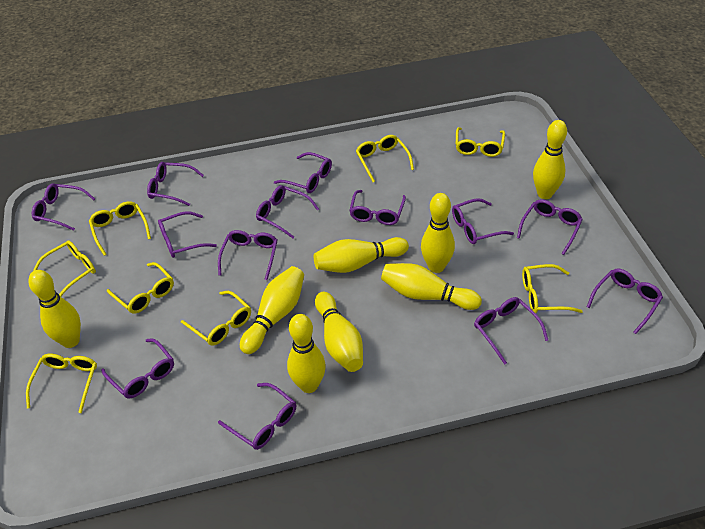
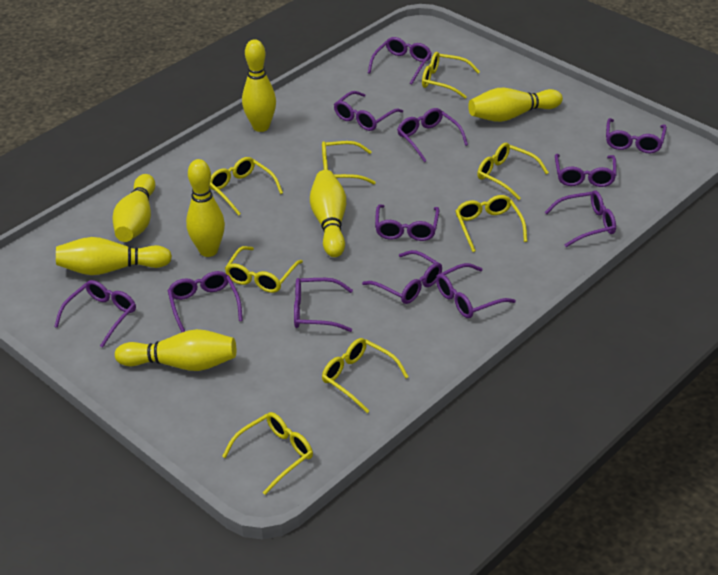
purple glasses: 13 -> 12
yellow bowling pin: 8 -> 7

